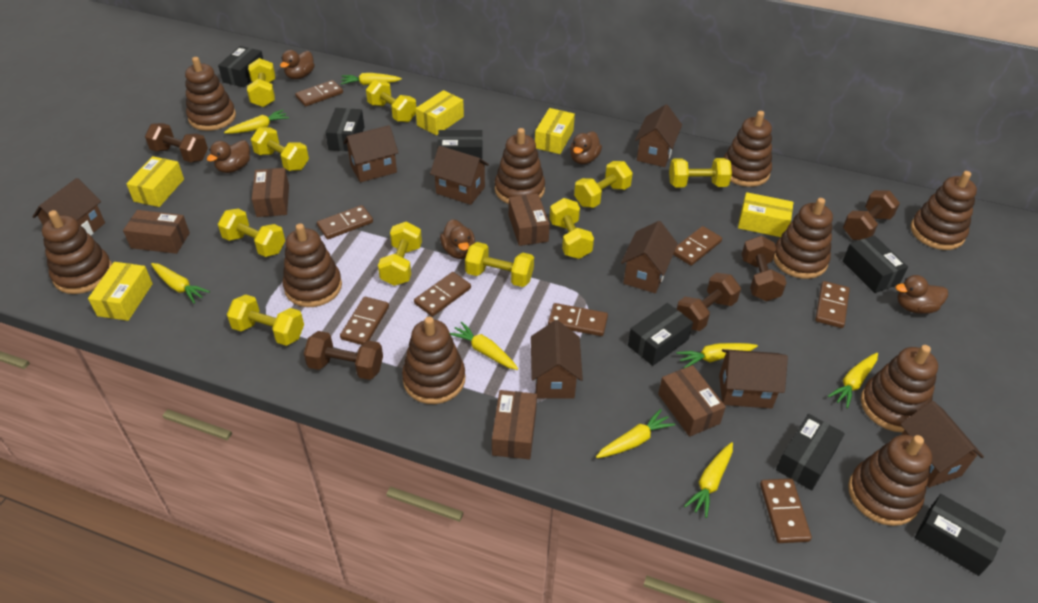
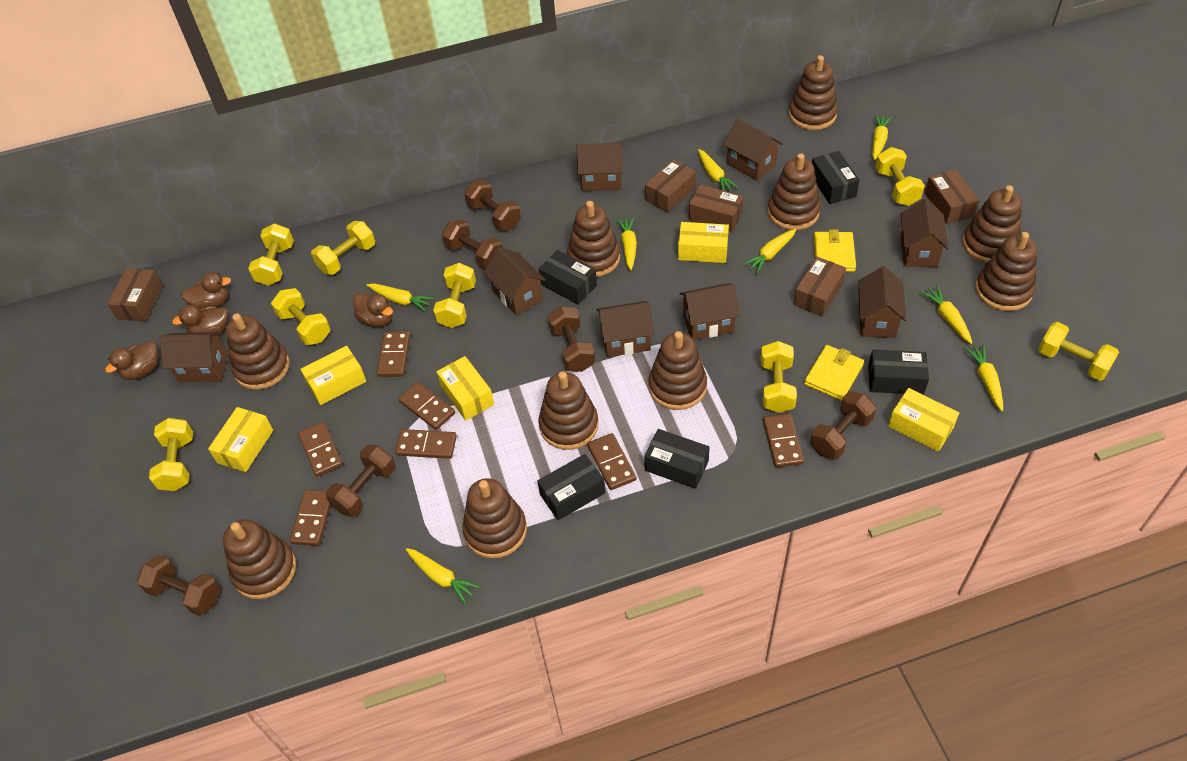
black box: 7 -> 5
brown domino: 8 -> 7
brown duck: 5 -> 4
brown dumbbell: 5 -> 6
yellow dumbbell: 10 -> 8
yellow wallet: 0 -> 2

